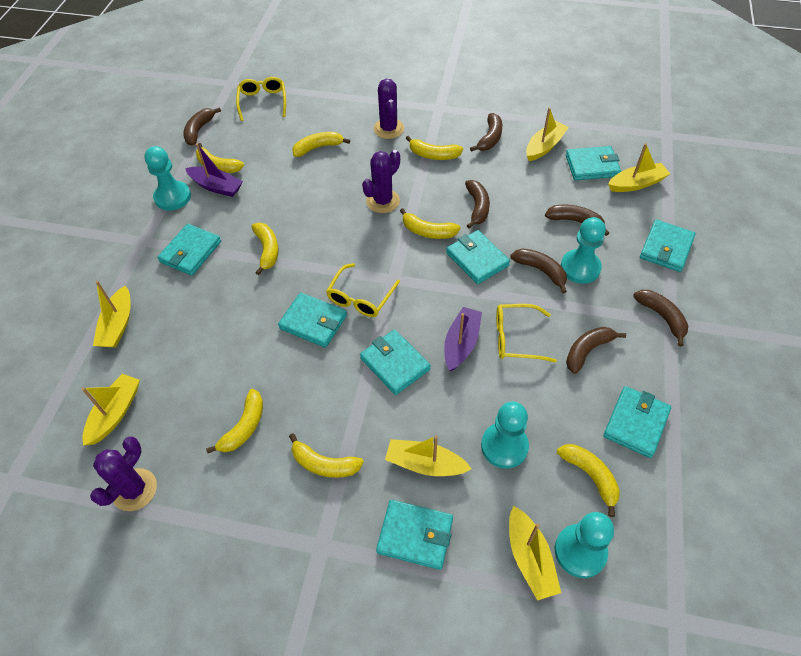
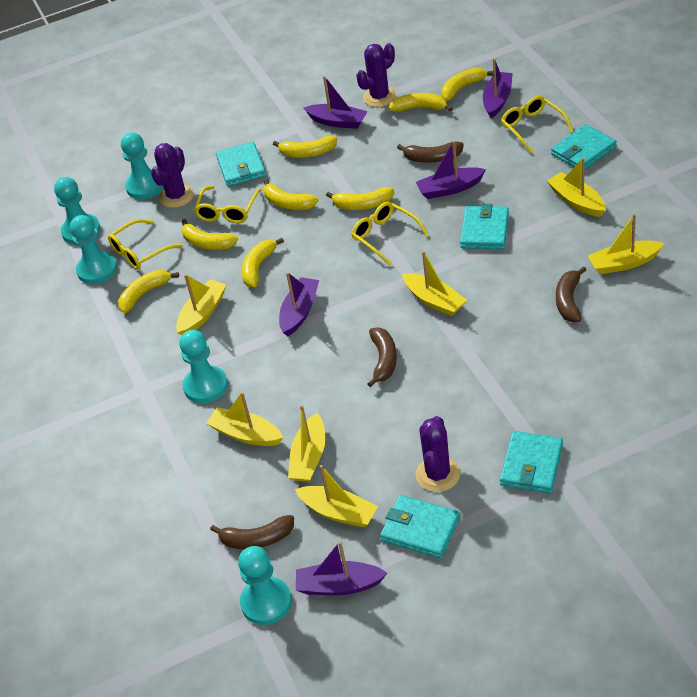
brown banana: 7 -> 4
purple boat: 2 -> 5
turquoise pawn: 4 -> 5
turquoise wallet: 8 -> 5
yellow boat: 6 -> 7
yellow glasses: 3 -> 4

